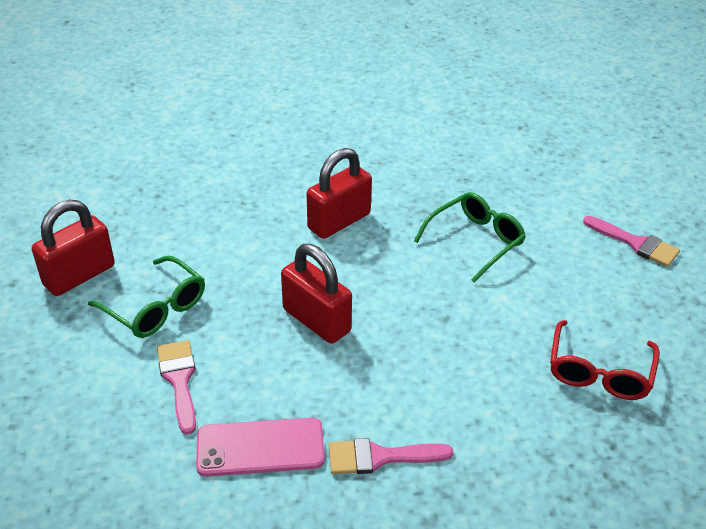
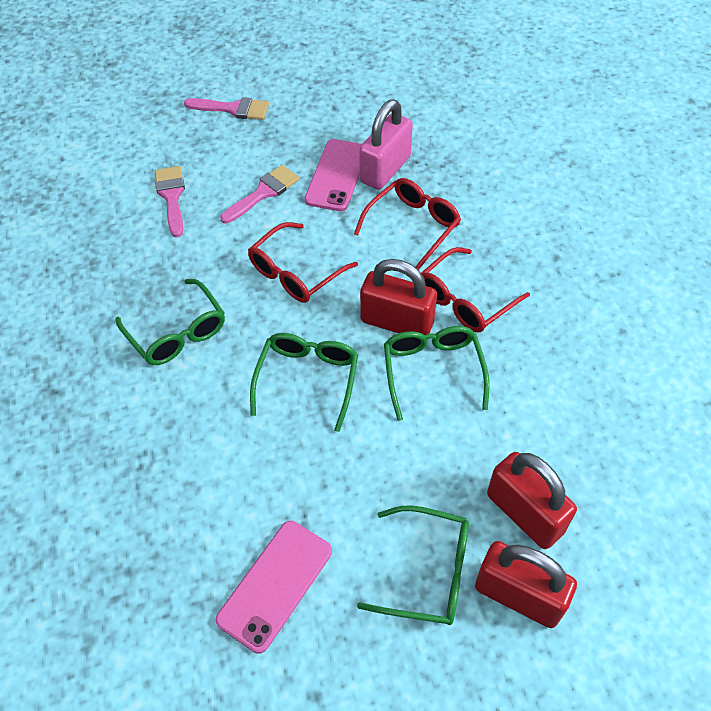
green glasses: 2 -> 4
pink padlock: 0 -> 1
pink phone: 1 -> 2
red glasses: 1 -> 3

